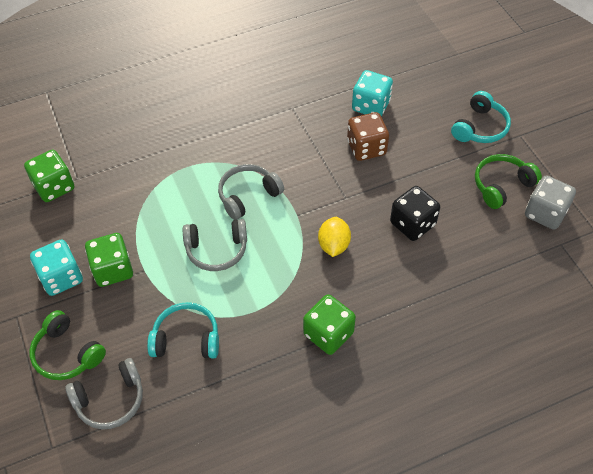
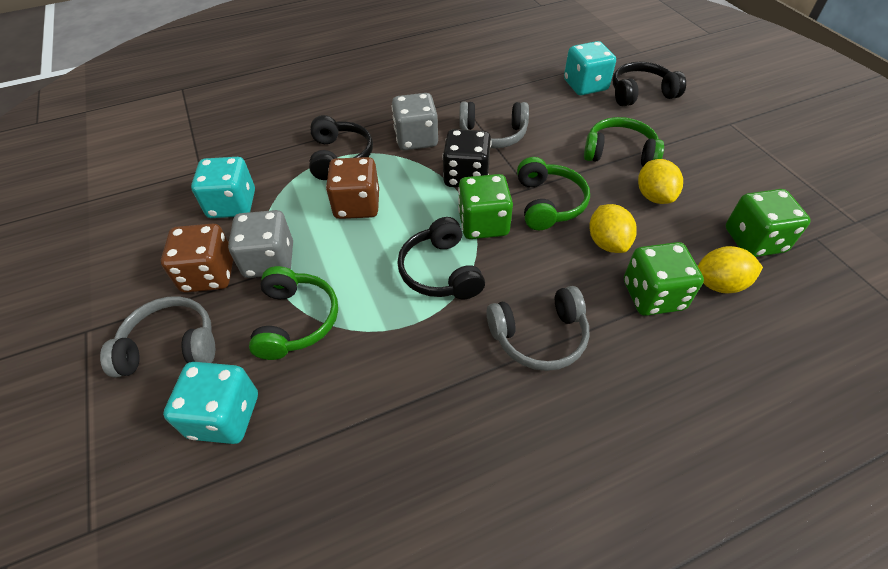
black headphones: 0 -> 3
brown dice: 1 -> 2
green headphones: 2 -> 3
grey dice: 1 -> 2
turquoise dice: 2 -> 3
turquoise headphones: 2 -> 0
yellow lemon: 1 -> 3

